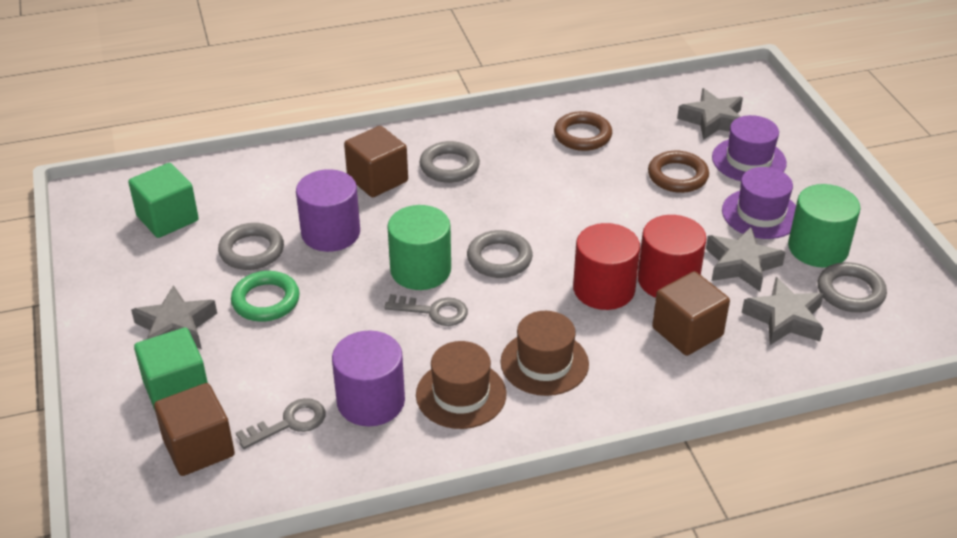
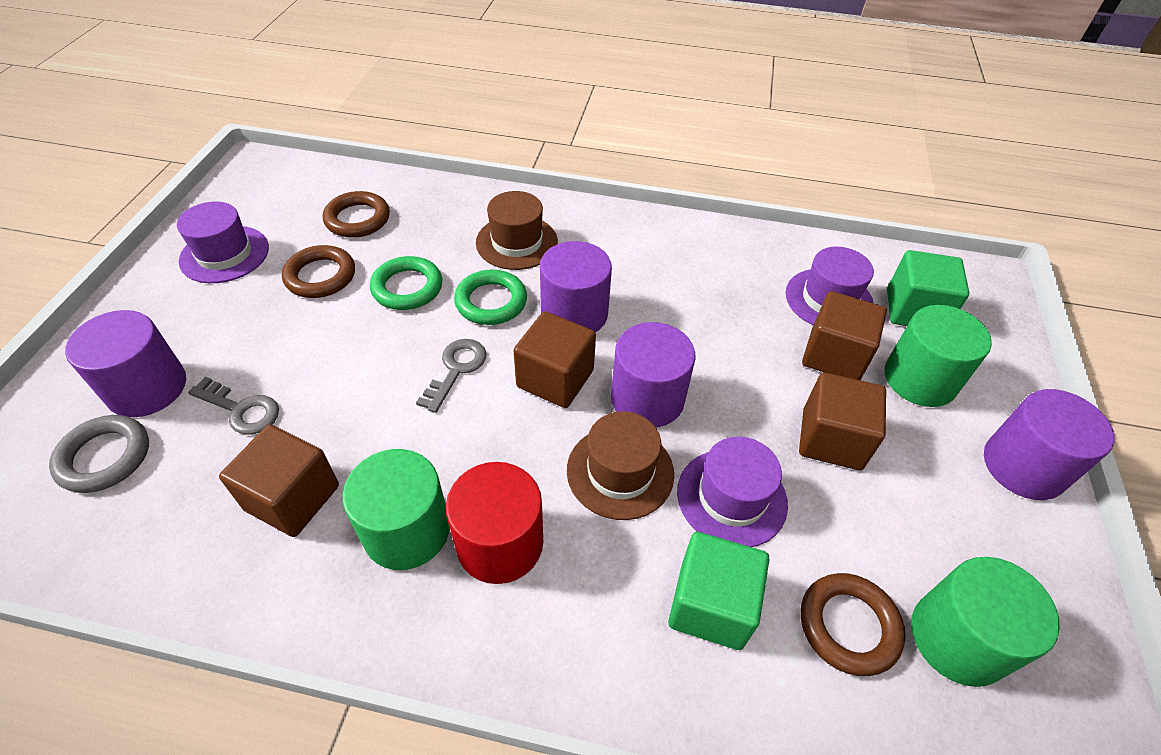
brown cube: 3 -> 4
brown ring: 2 -> 3
green cylinder: 2 -> 3
green ring: 1 -> 2
grey ring: 4 -> 1
grey star: 4 -> 0
purple cylinder: 2 -> 4
purple hat: 2 -> 3
red cylinder: 2 -> 1

